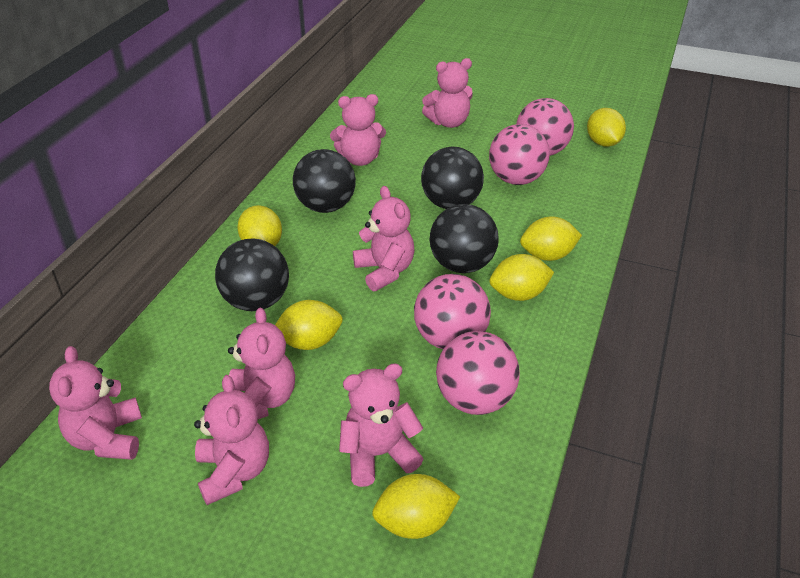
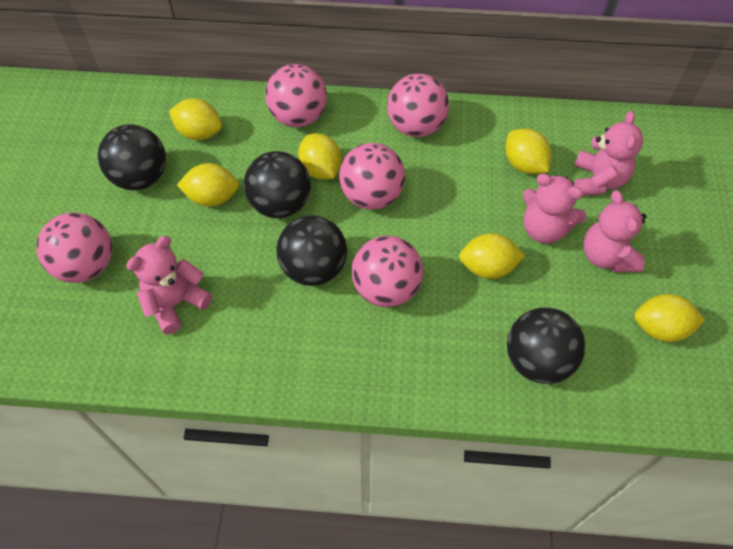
pink ball: 4 -> 5
pink teddy bear: 7 -> 4

